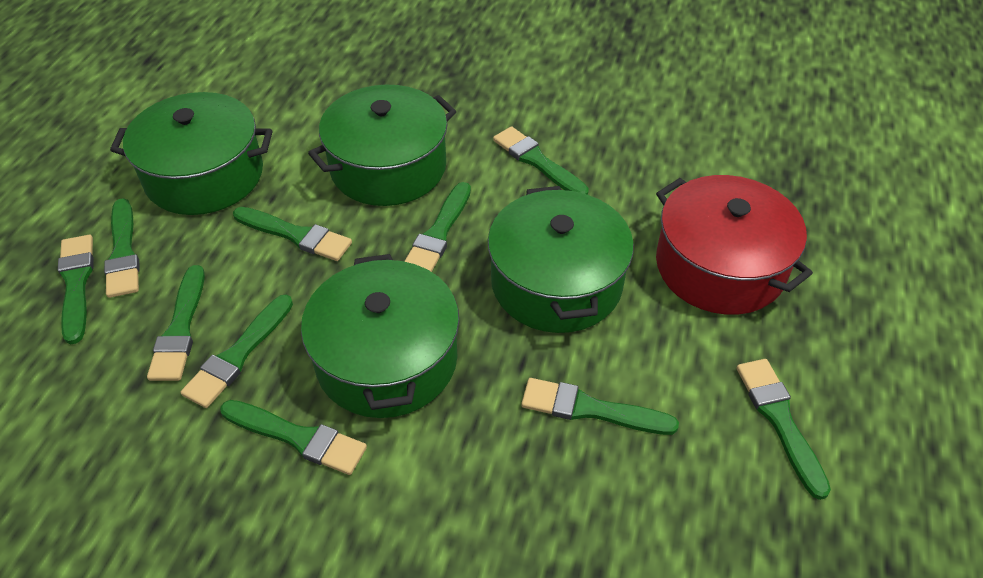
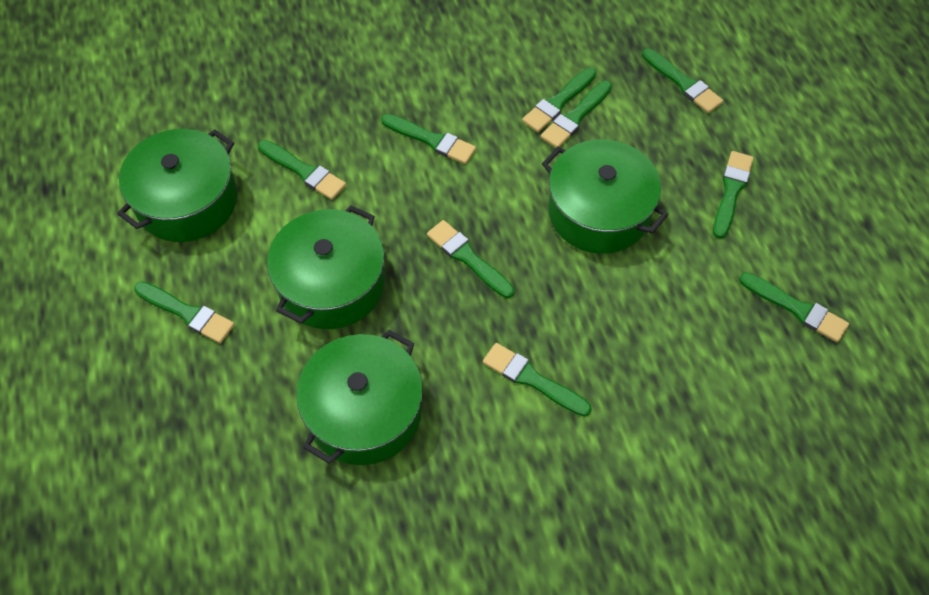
red pot: 1 -> 0

